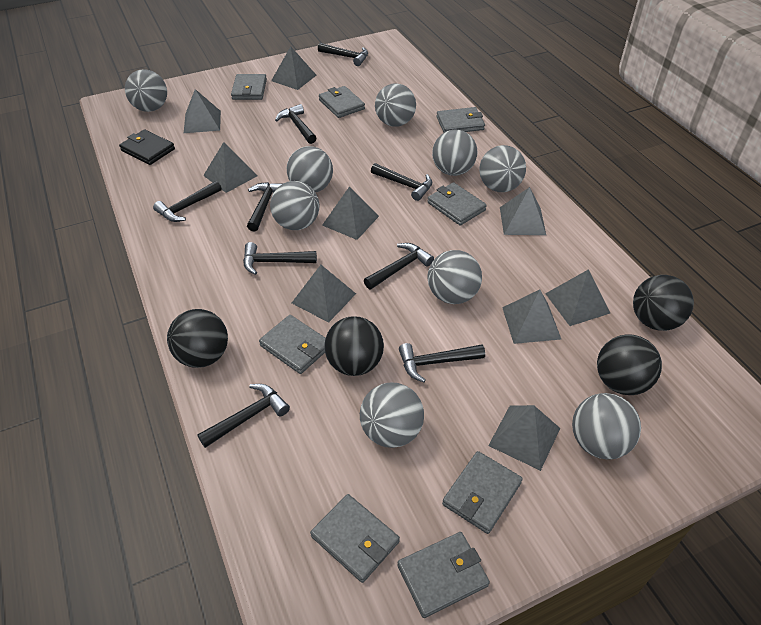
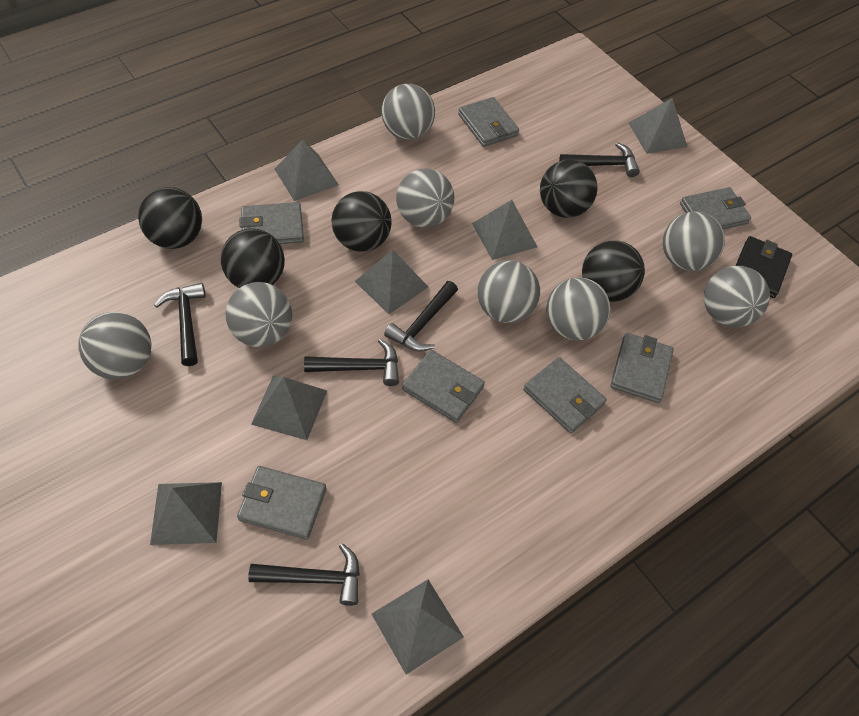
black ball: 4 -> 5
black hammer: 9 -> 5
grey ball: 9 -> 8
grey pyramid: 9 -> 7
grey wallet: 8 -> 7

